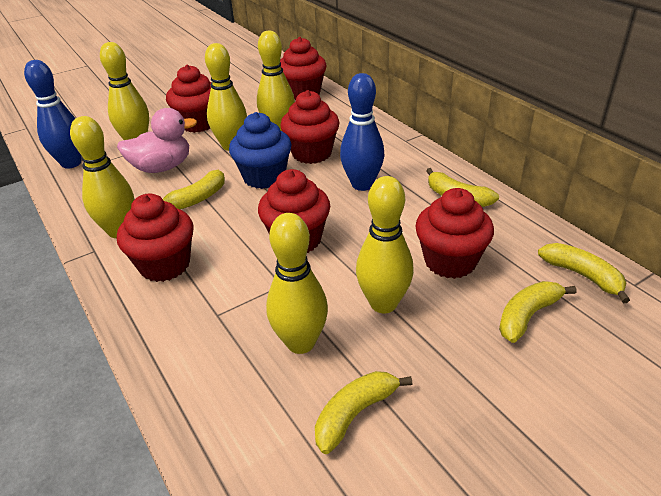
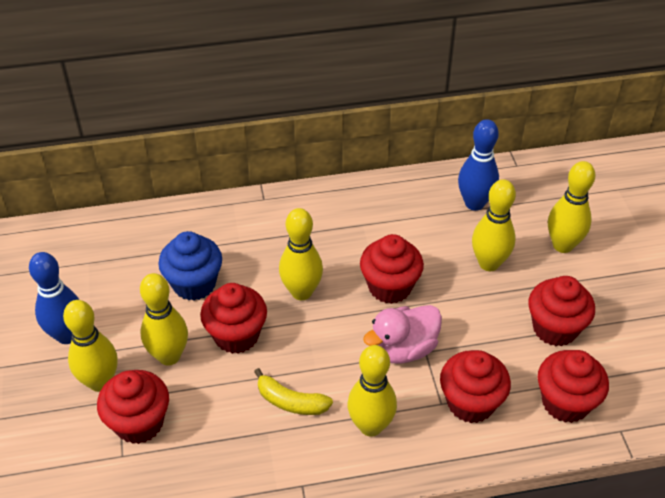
yellow banana: 5 -> 1

